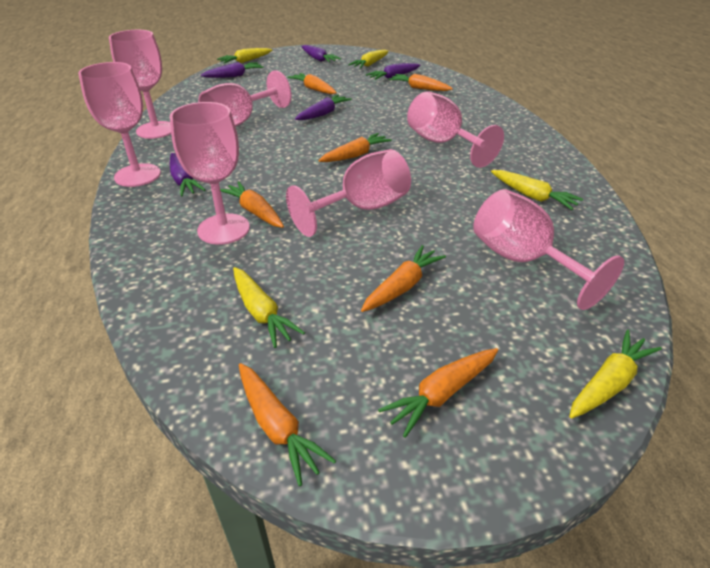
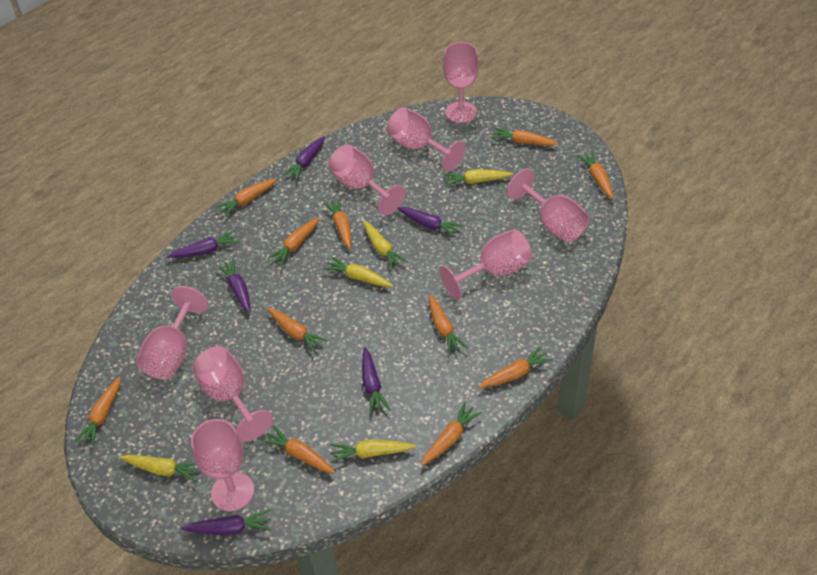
orange carrot: 7 -> 11
pink goblet: 7 -> 8
purple carrot: 5 -> 6

